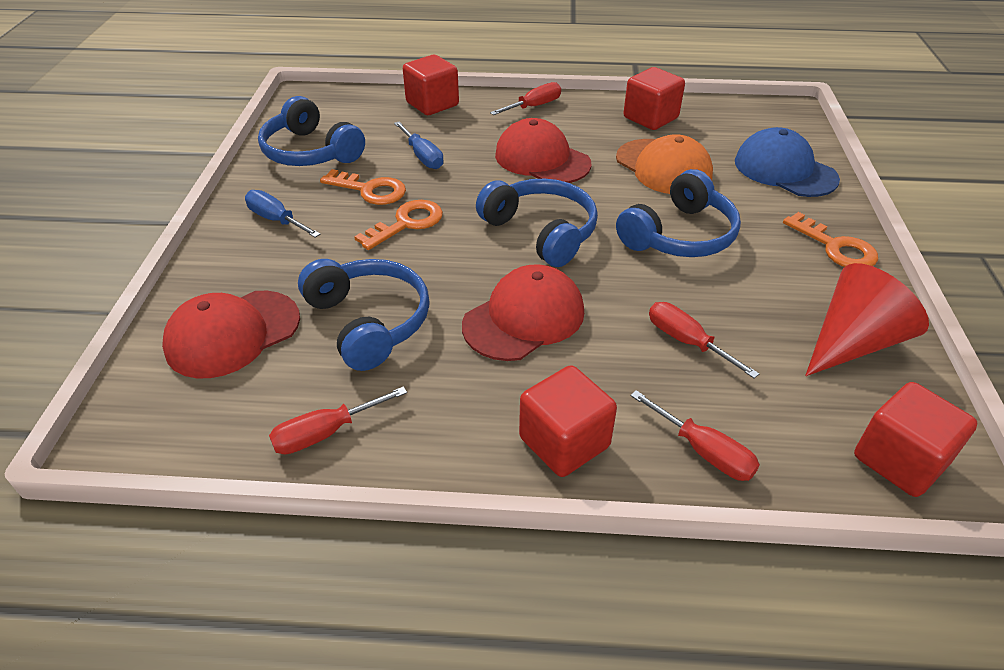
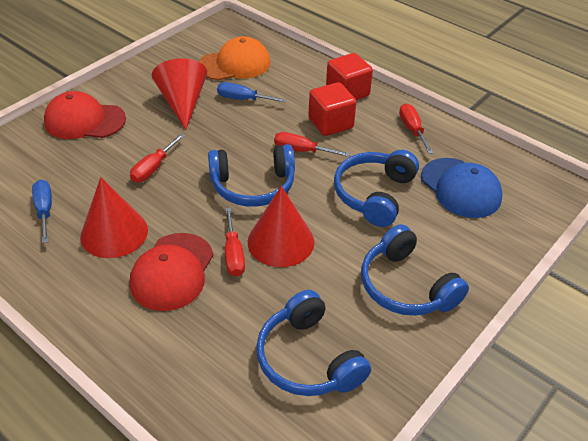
orange key: 3 -> 0
red cap: 3 -> 2
red cone: 1 -> 3
red cube: 4 -> 2

